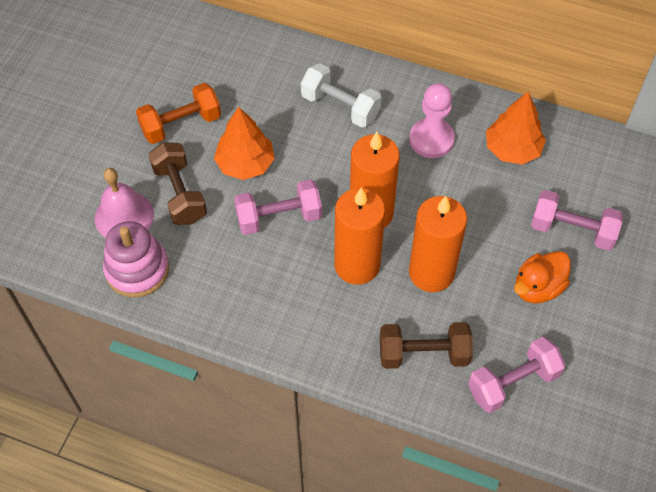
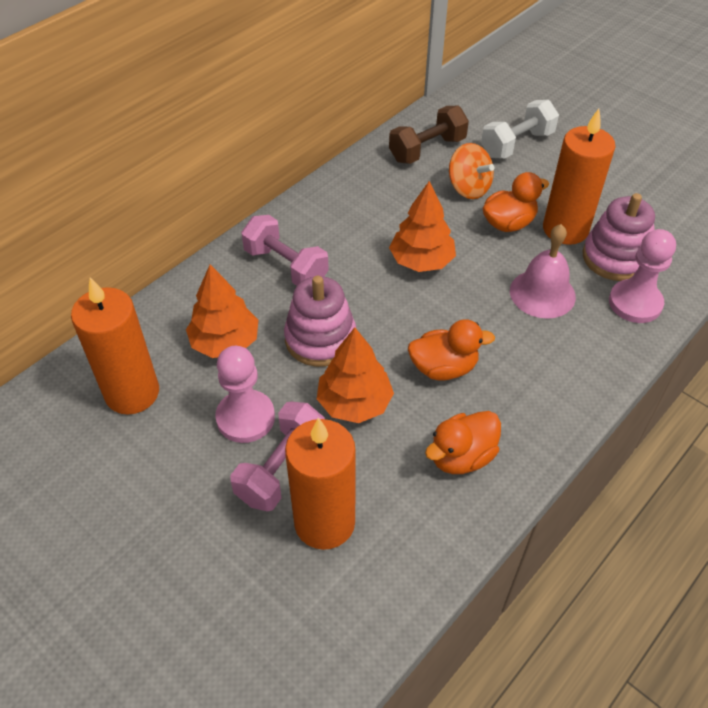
brown dumbbell: 2 -> 1
orange duck: 1 -> 3
orange dumbbell: 1 -> 0
orange spinning top: 0 -> 1
orange tree: 2 -> 3
pink dumbbell: 3 -> 2
pink pawn: 1 -> 2
pink stacking toy: 1 -> 2

